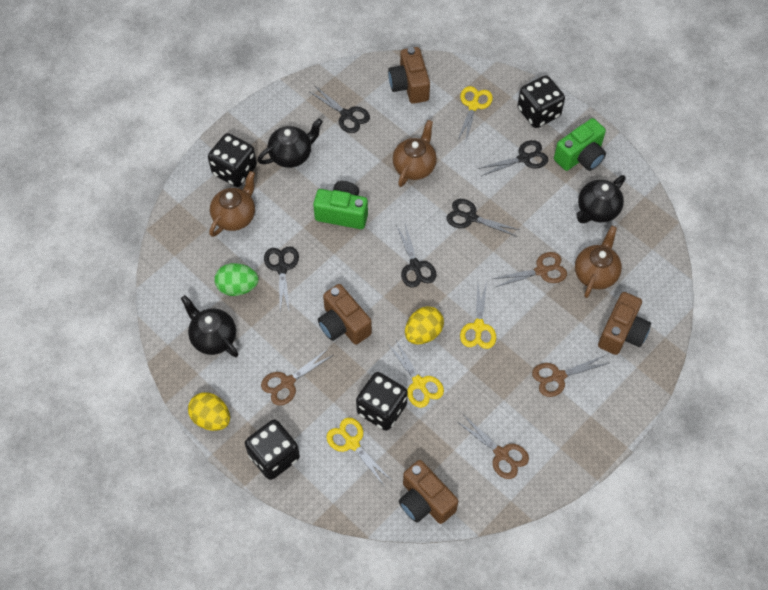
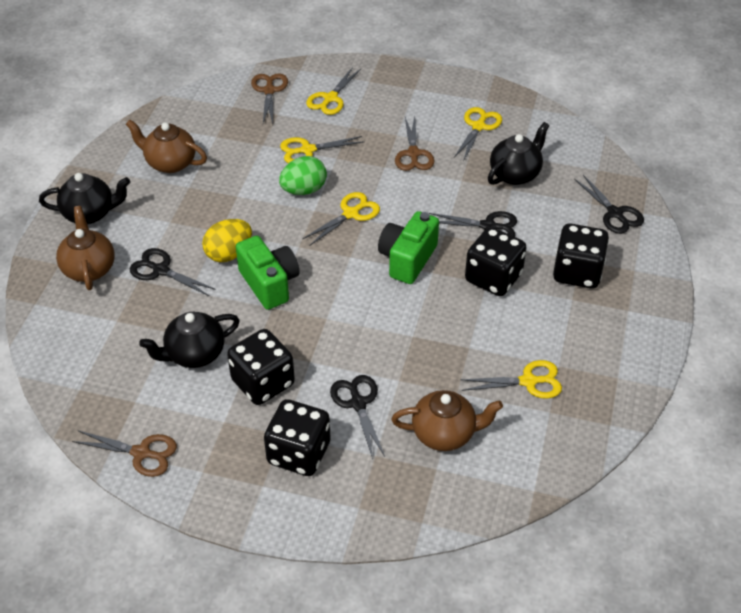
black scissors: 5 -> 4
brown camera: 4 -> 0
brown scissors: 4 -> 3
yellow egg: 2 -> 1
yellow scissors: 4 -> 5

